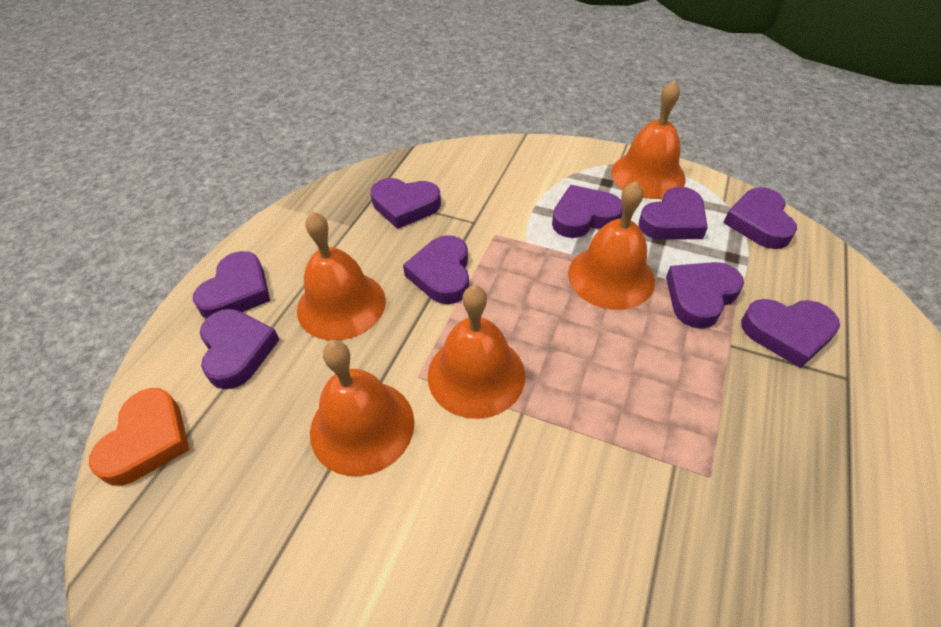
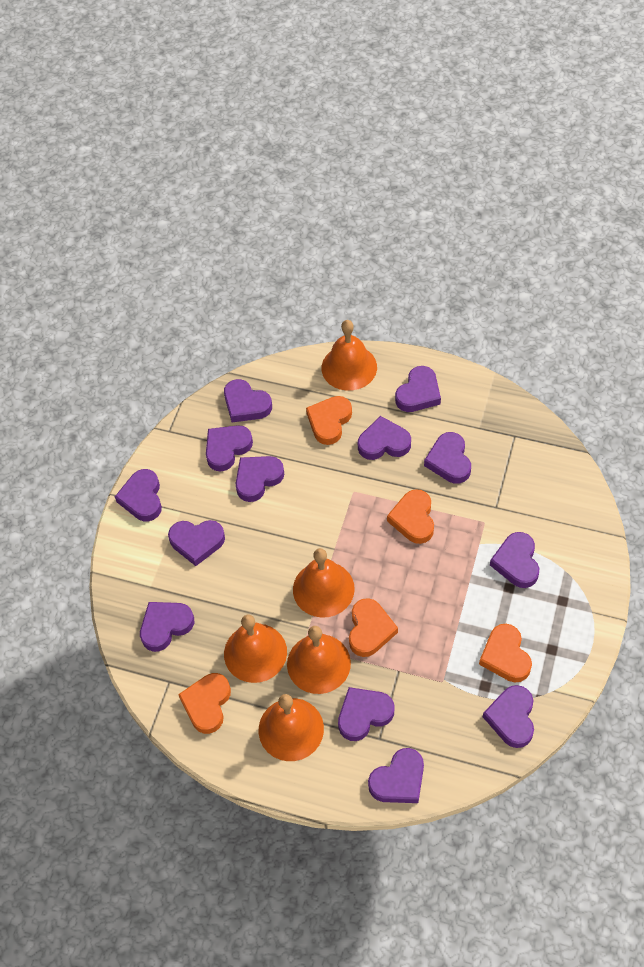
orange heart: 1 -> 5
purple heart: 9 -> 13

